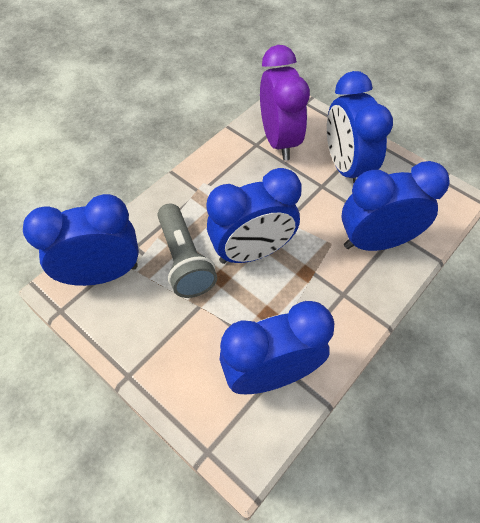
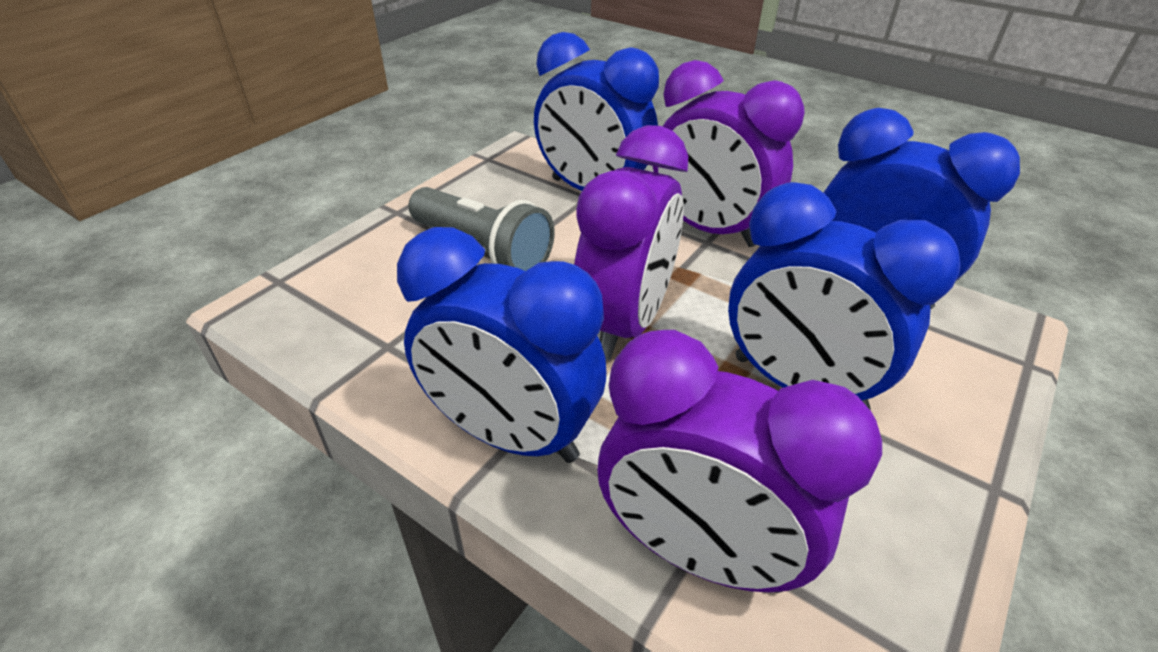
blue clock: 5 -> 4
purple clock: 1 -> 3

